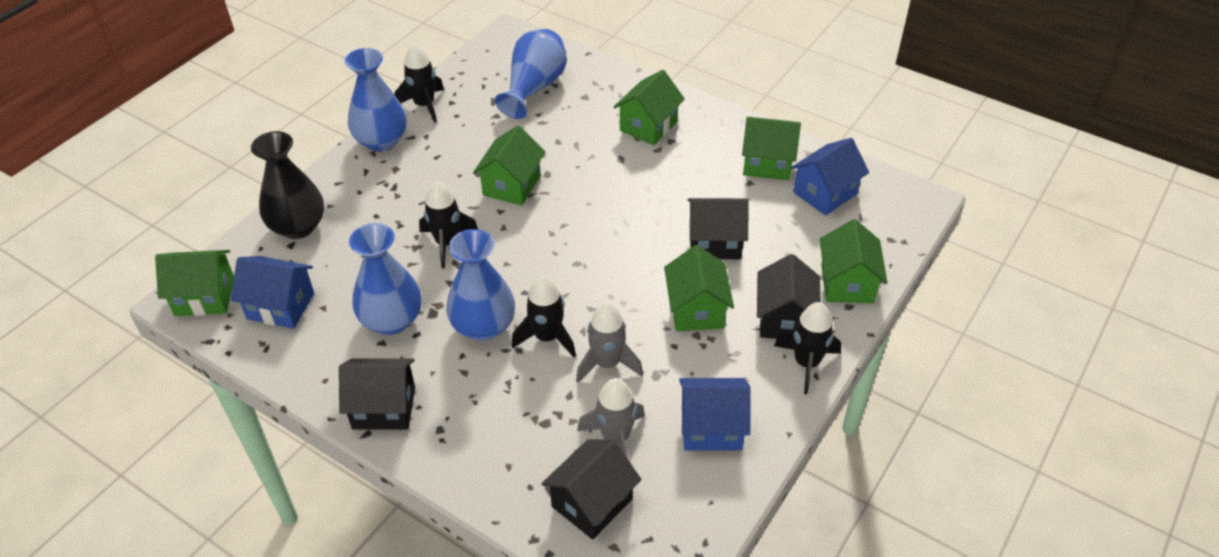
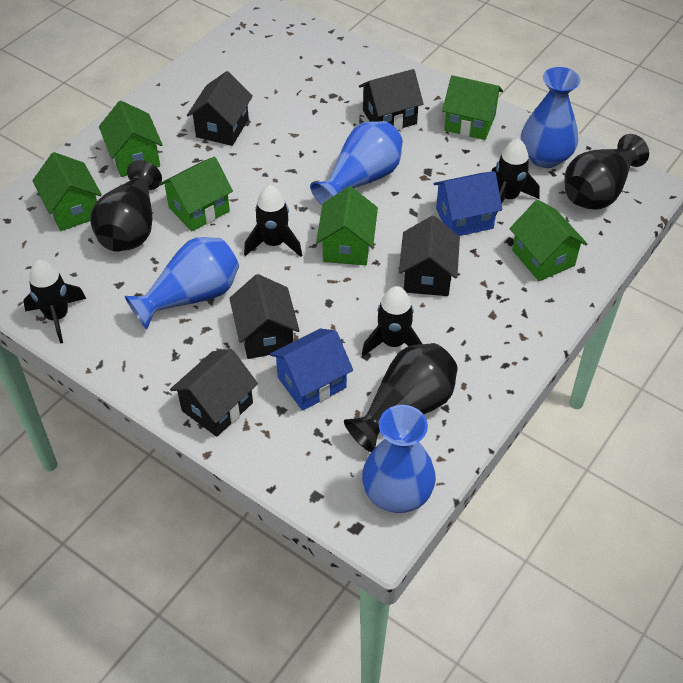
black house: 4 -> 5
black vase: 1 -> 3
blue house: 3 -> 2
grey rocket: 2 -> 0

